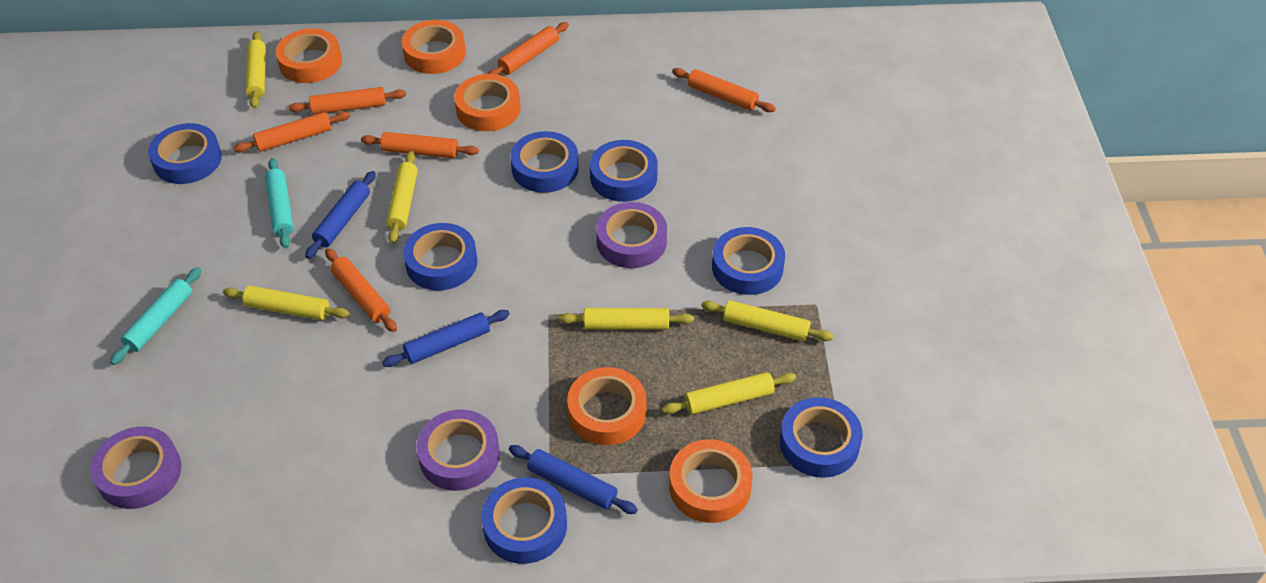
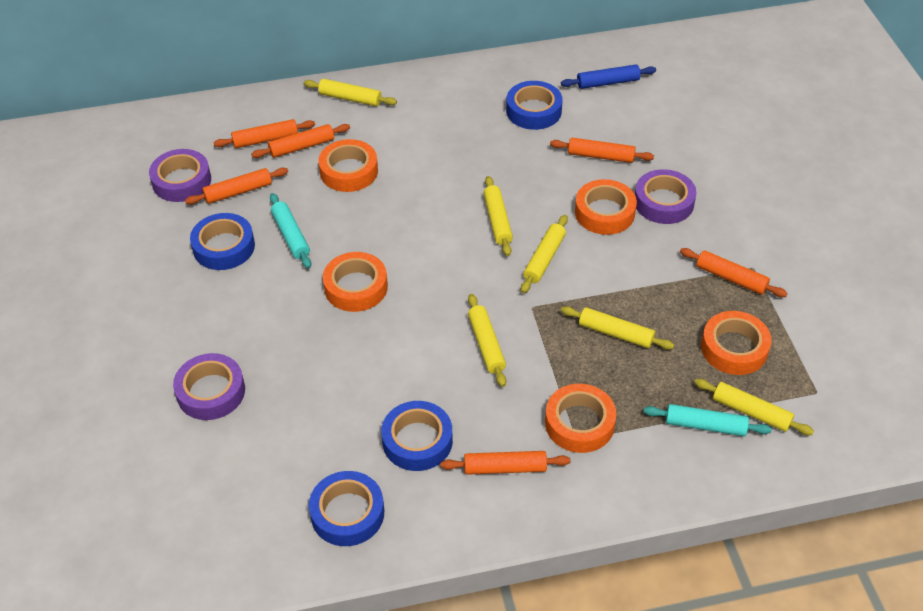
blue rolling pin: 3 -> 1
blue tape: 7 -> 4

